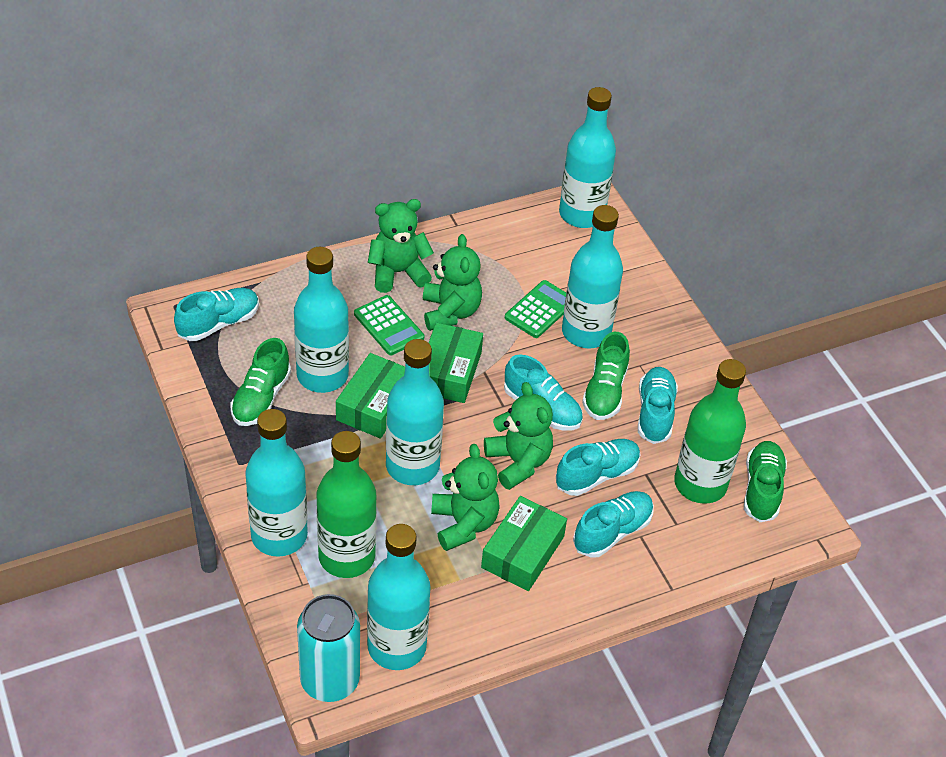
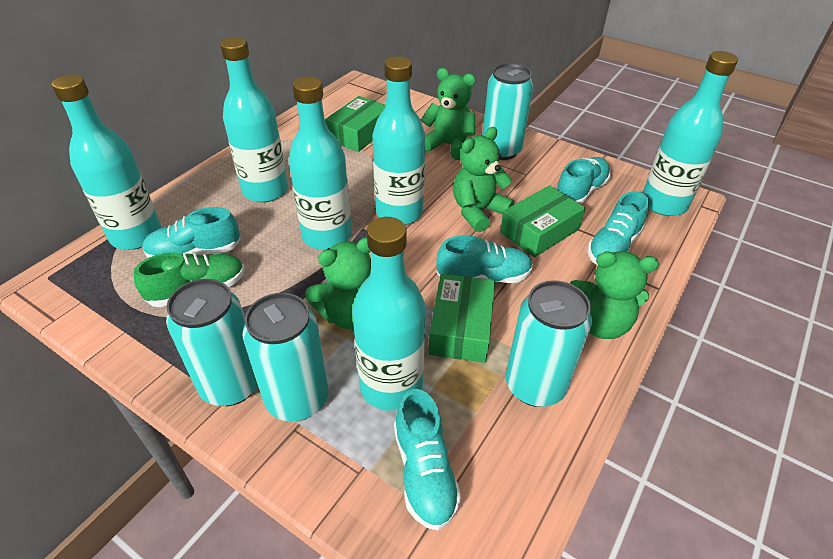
green bottle: 2 -> 0
green calculator: 2 -> 0
green shoe: 3 -> 1
turquoise can: 1 -> 4

